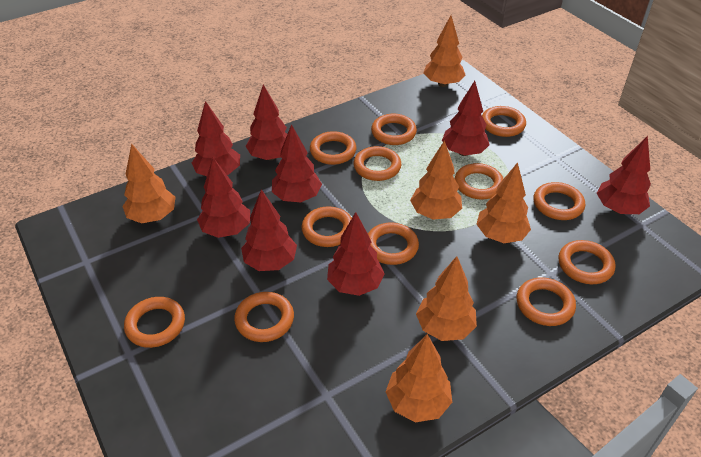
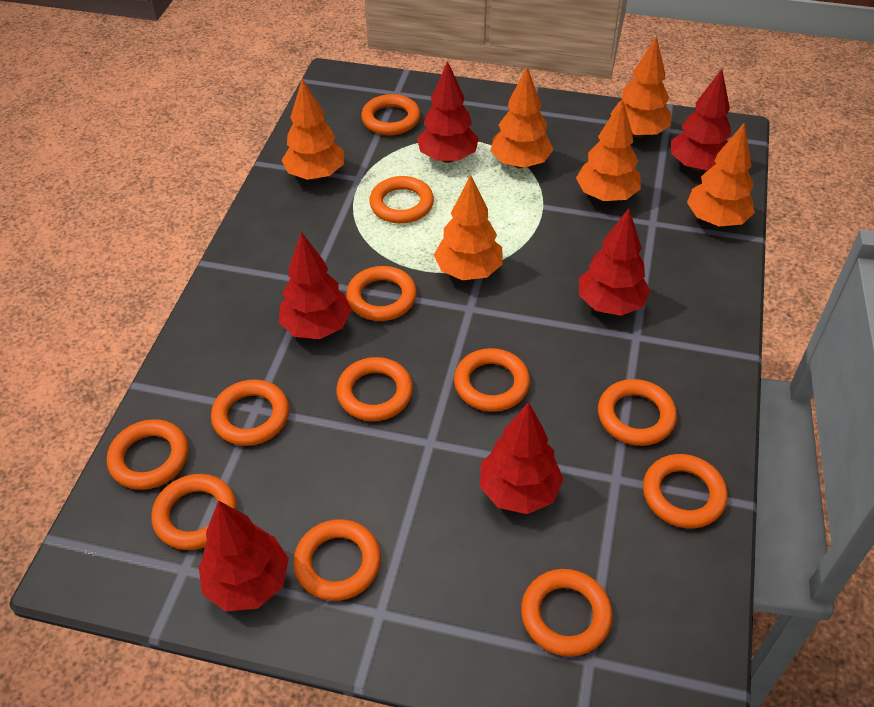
red tree: 8 -> 6

